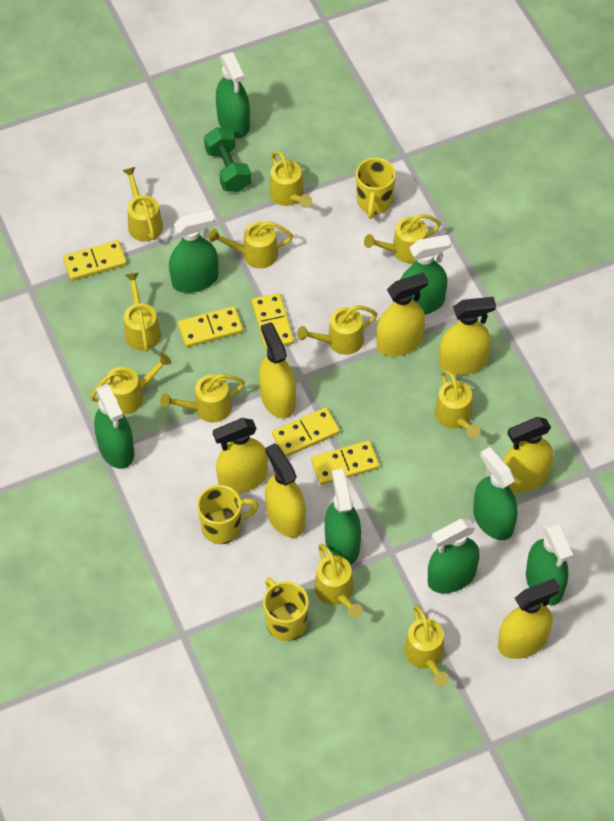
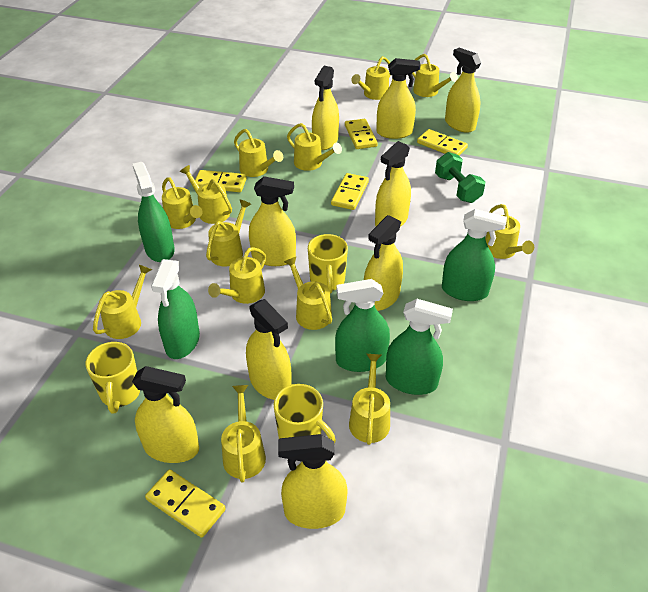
green spray bottle: 8 -> 5
yellow spray bottle: 7 -> 9
yellow watering can: 11 -> 13

